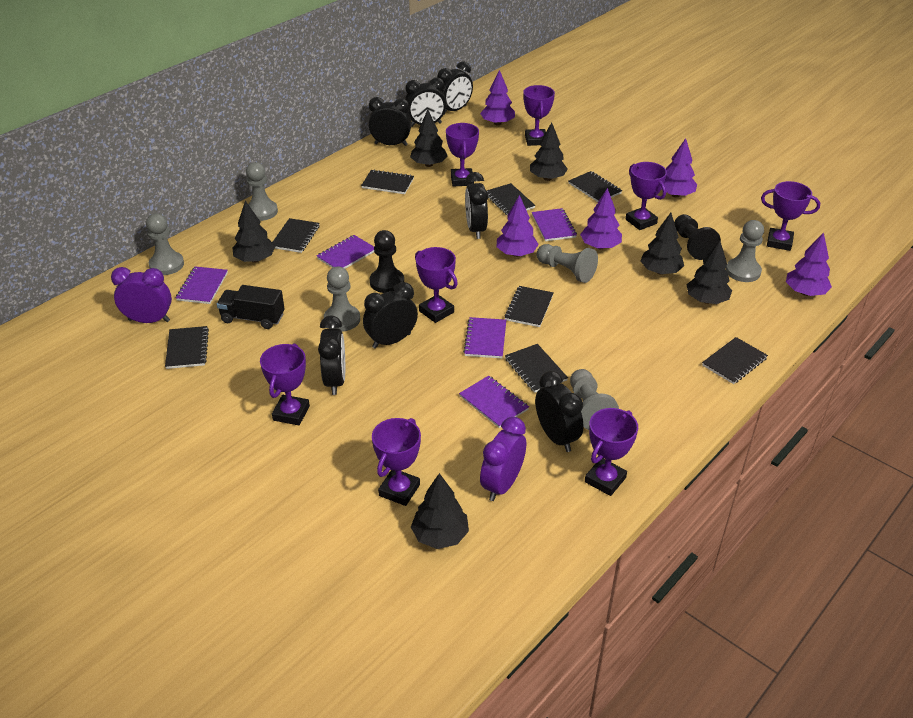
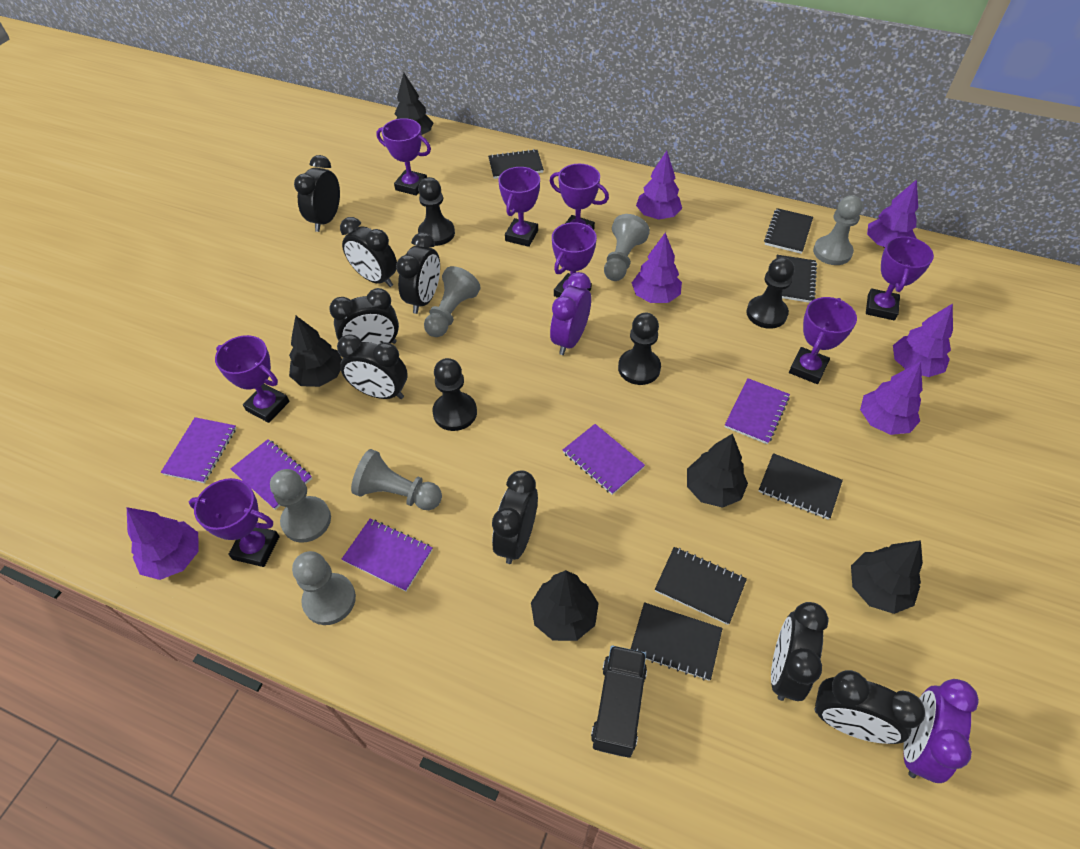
black clock: 7 -> 8
black notebook: 8 -> 6
black pawn: 2 -> 4
black tree: 6 -> 5
purple tree: 5 -> 6

